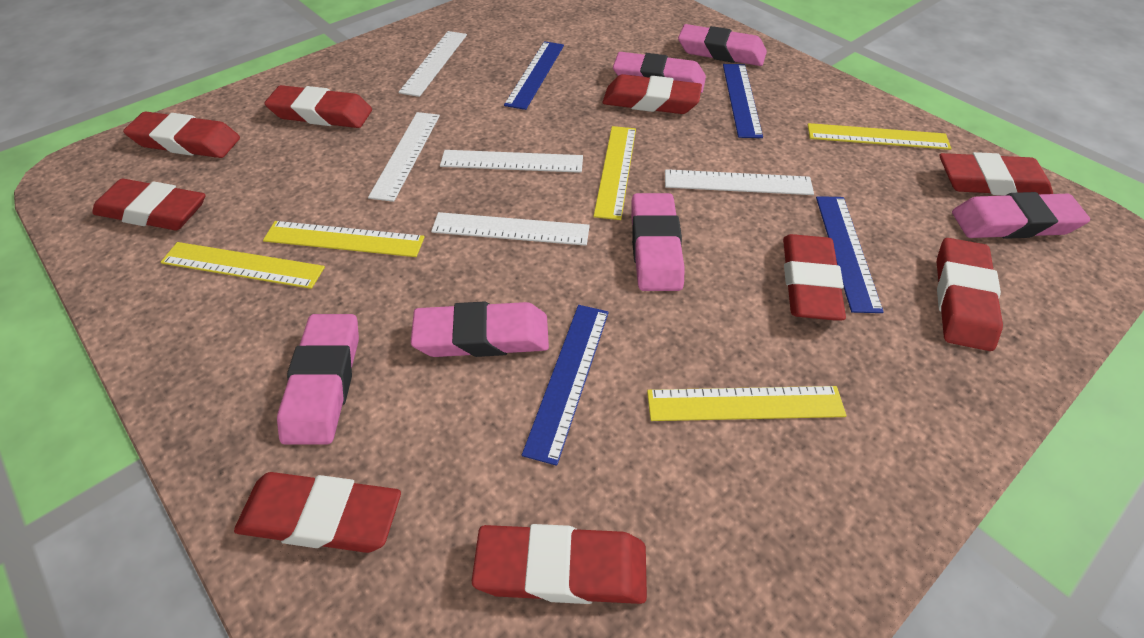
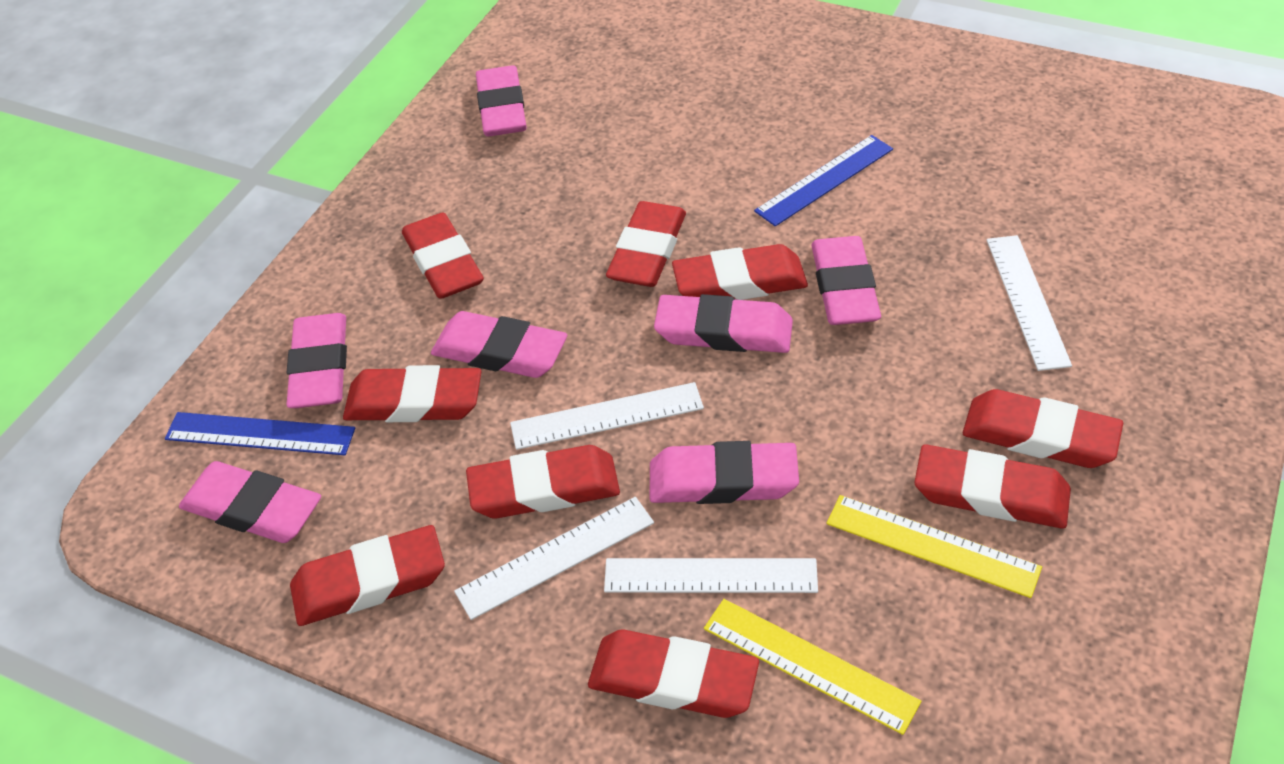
blue ruler: 4 -> 2
pink eraser: 6 -> 7
white ruler: 5 -> 4
yellow ruler: 5 -> 2

